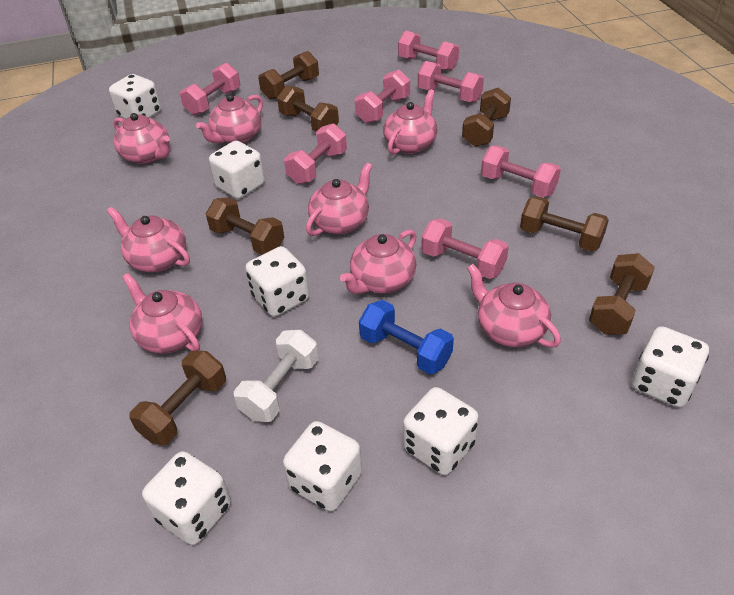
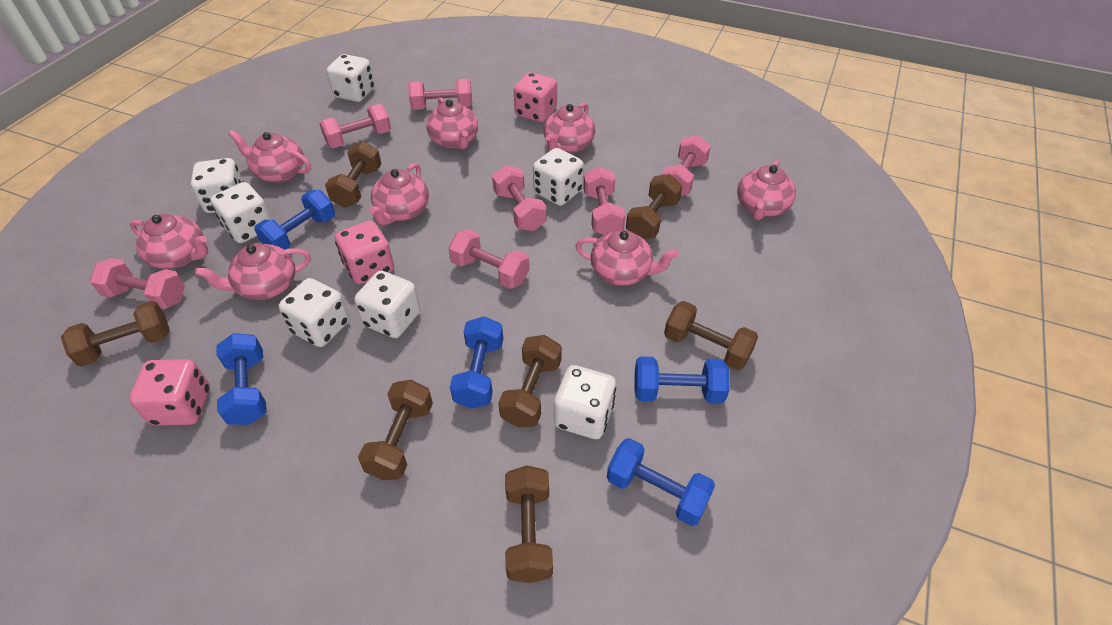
blue dumbbell: 1 -> 5
pink dice: 0 -> 3
white dumbbell: 1 -> 0

